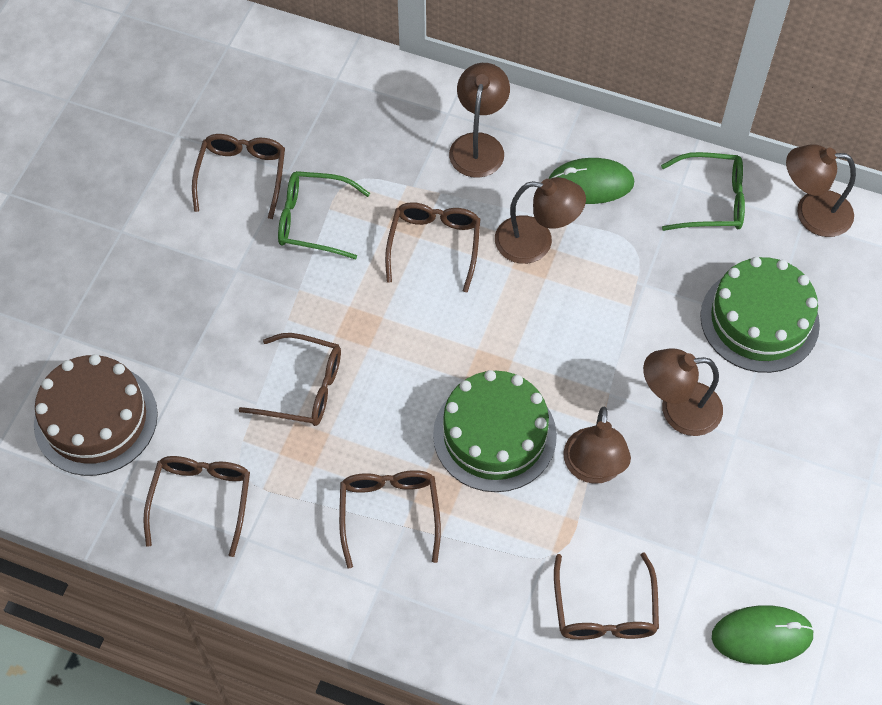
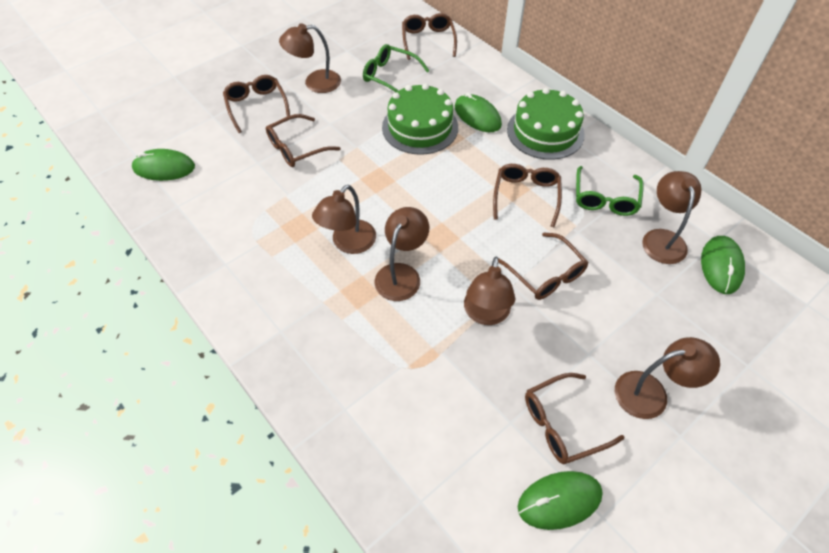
brown cake: 1 -> 0
brown lamp: 5 -> 6
green mouse: 2 -> 4

